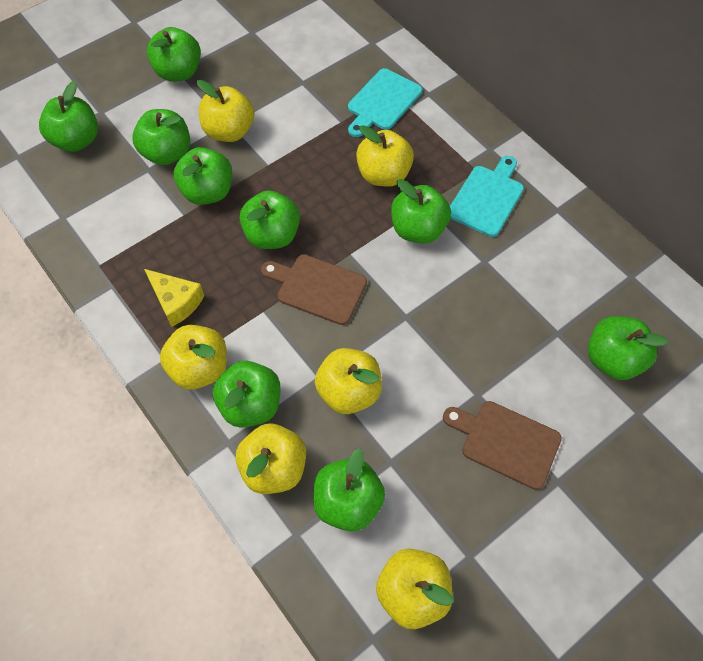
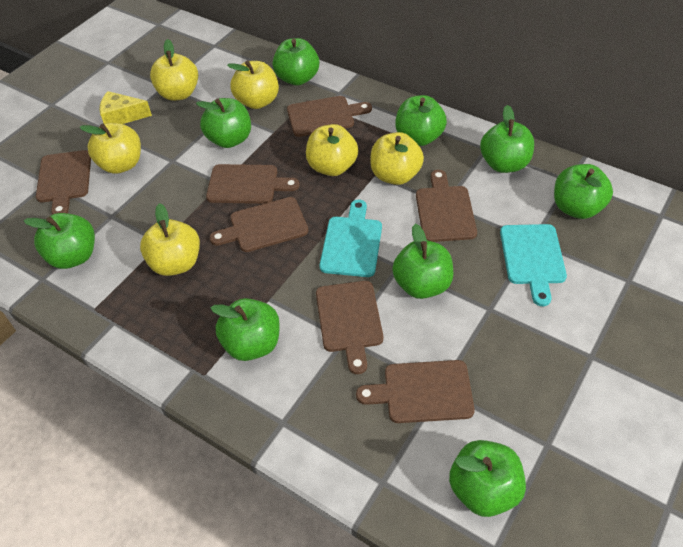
brown cutting board: 2 -> 7

